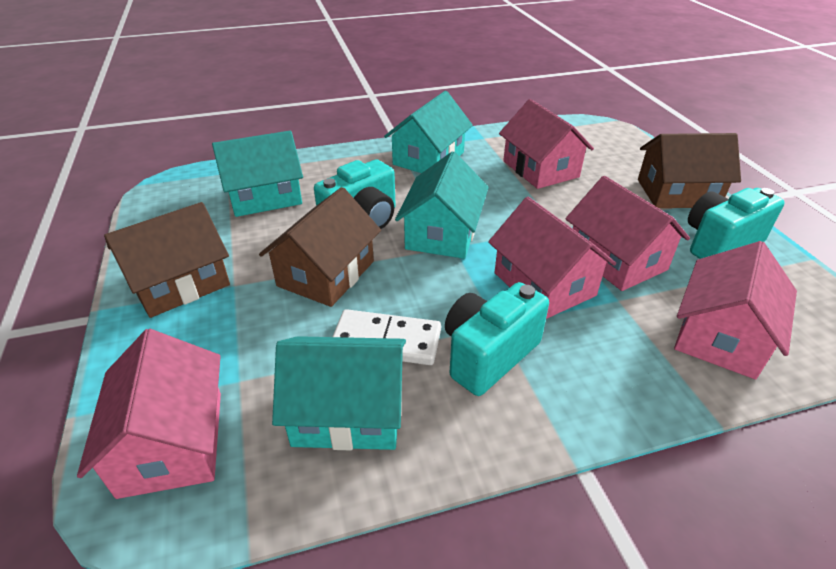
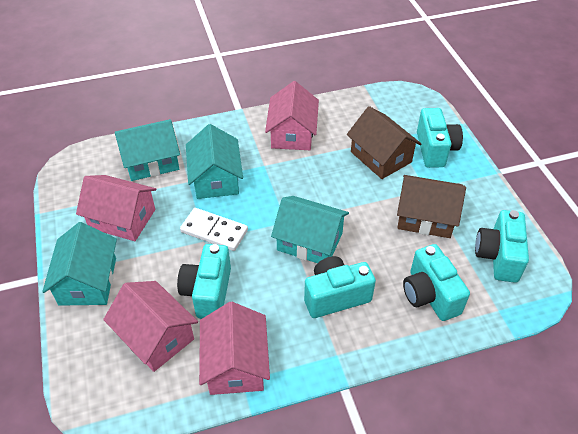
brown house: 3 -> 2
pink house: 5 -> 4
turquoise camera: 3 -> 5

